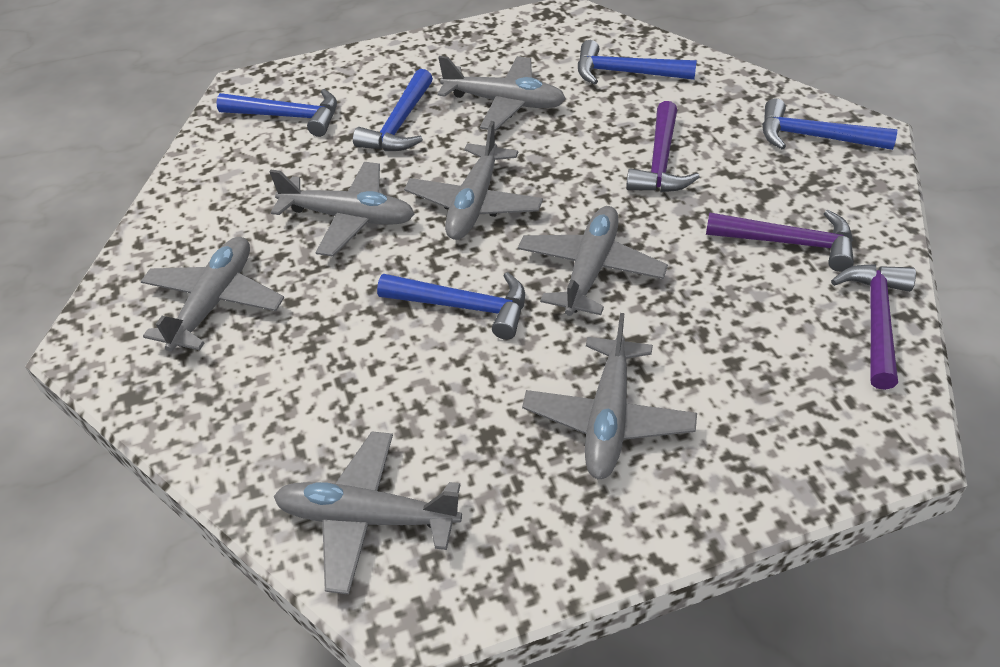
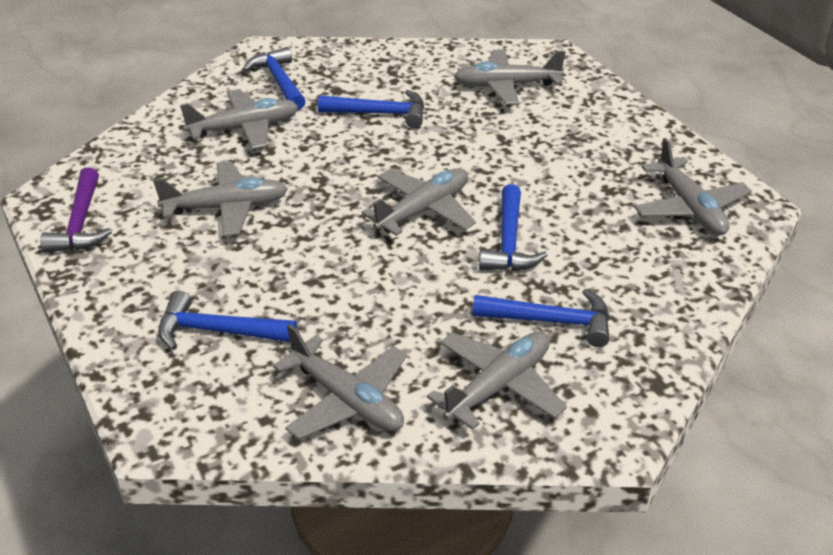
purple hammer: 3 -> 1

